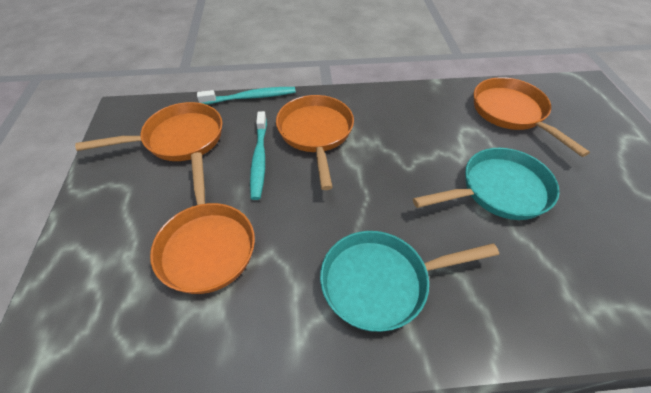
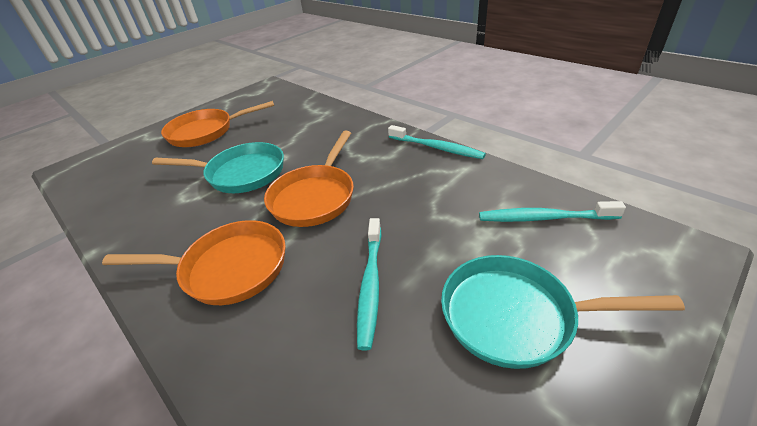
orange pan: 4 -> 3
turquoise toothbrush: 2 -> 3

